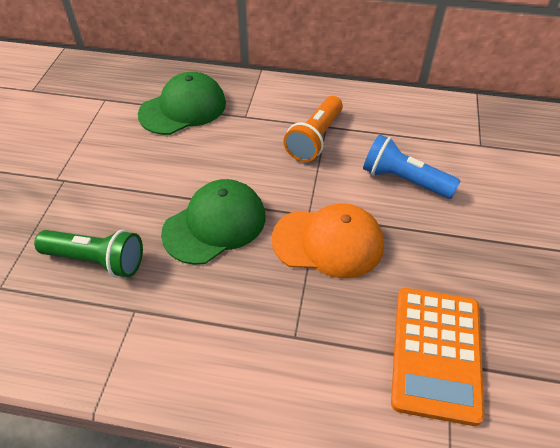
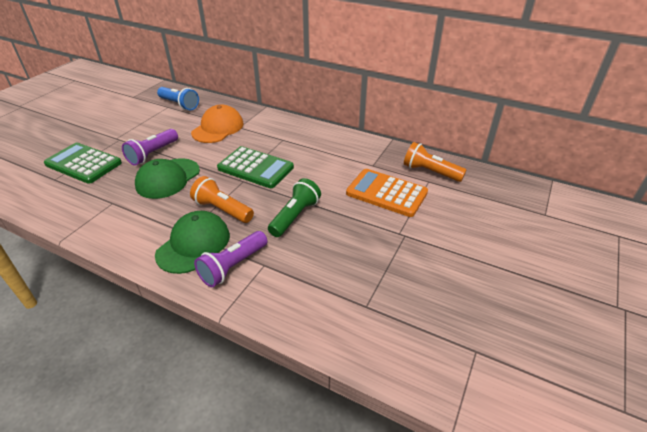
green calculator: 0 -> 2
orange flashlight: 1 -> 2
purple flashlight: 0 -> 2

